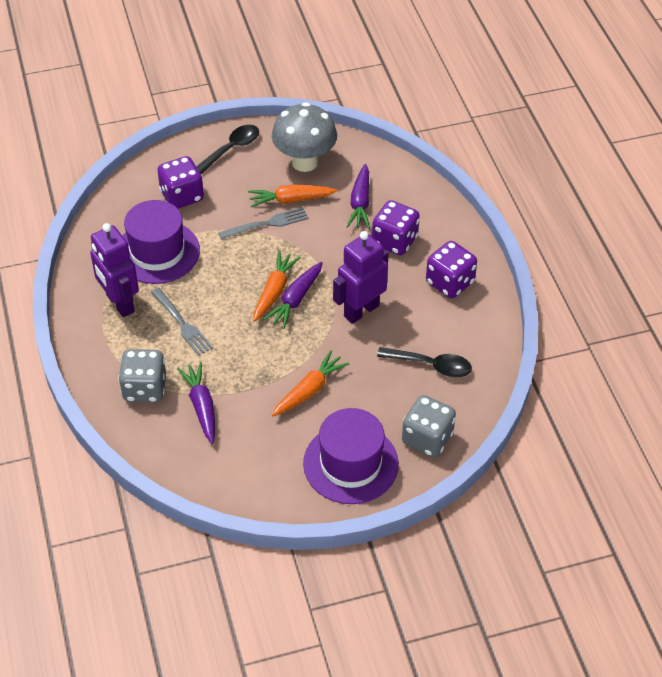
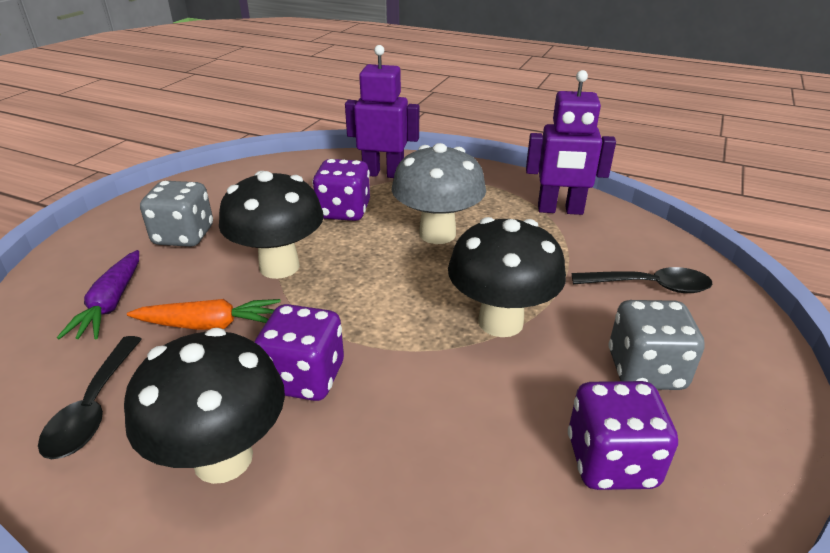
black mushroom: 0 -> 3
grey fork: 2 -> 0
orange carrot: 3 -> 1
purple carrot: 3 -> 1
purple hat: 2 -> 0

